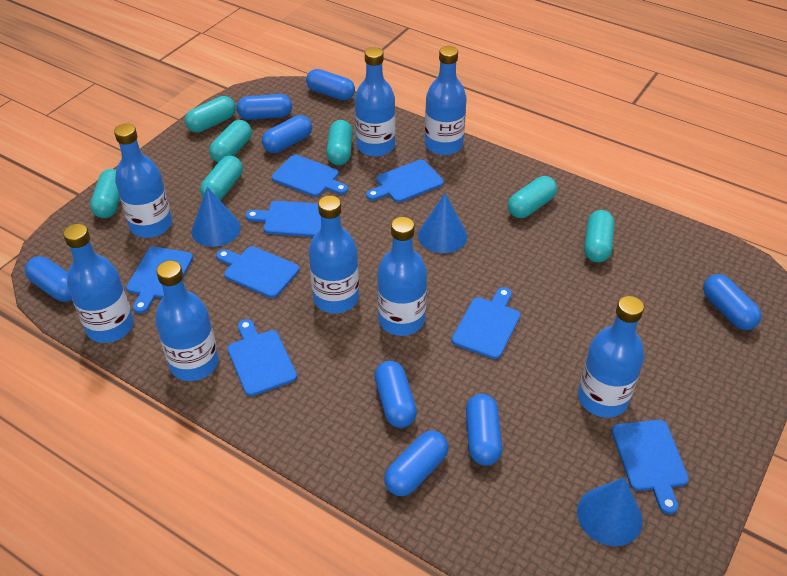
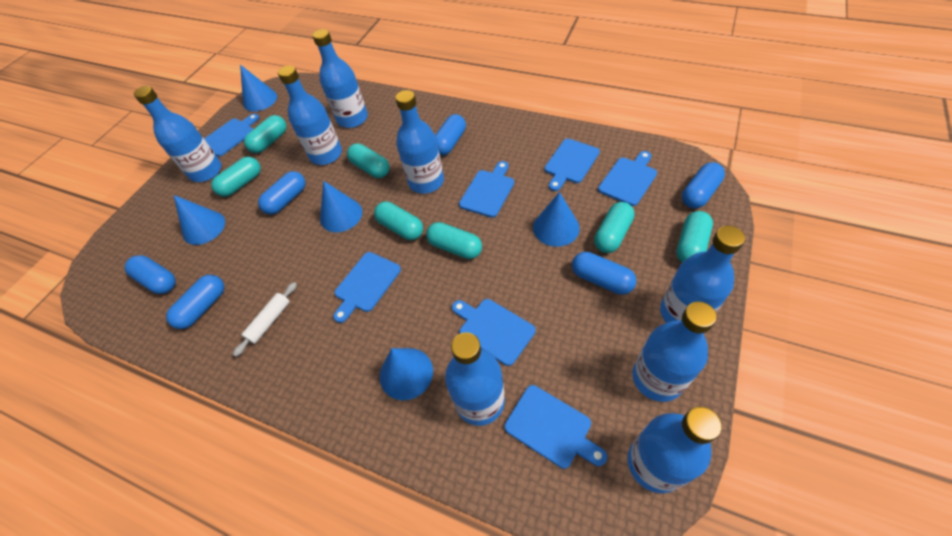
blue capsule: 8 -> 6
blue cone: 3 -> 5
blue cutting board: 8 -> 7
white rolling pin: 0 -> 1

